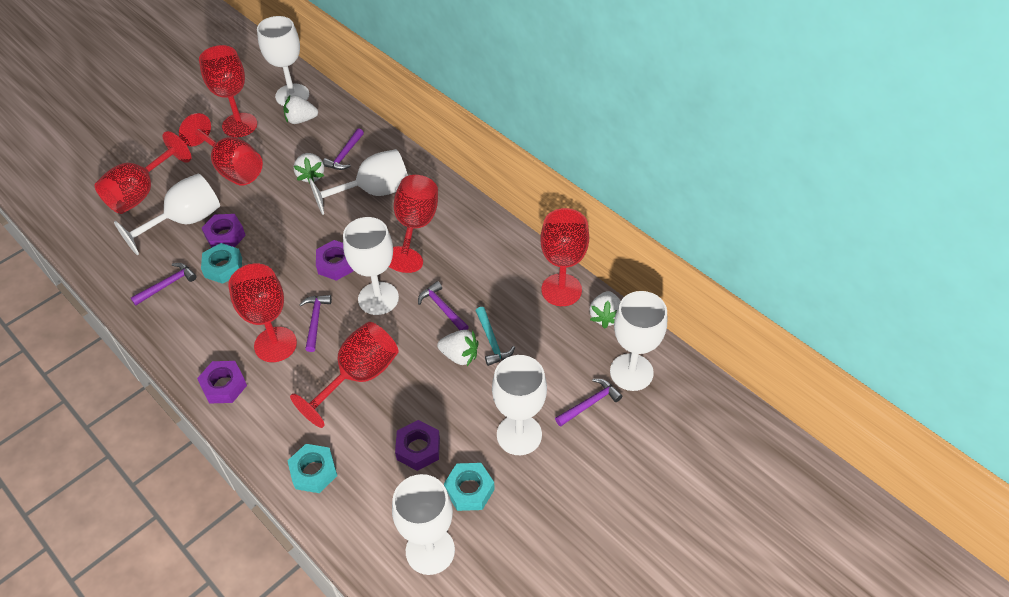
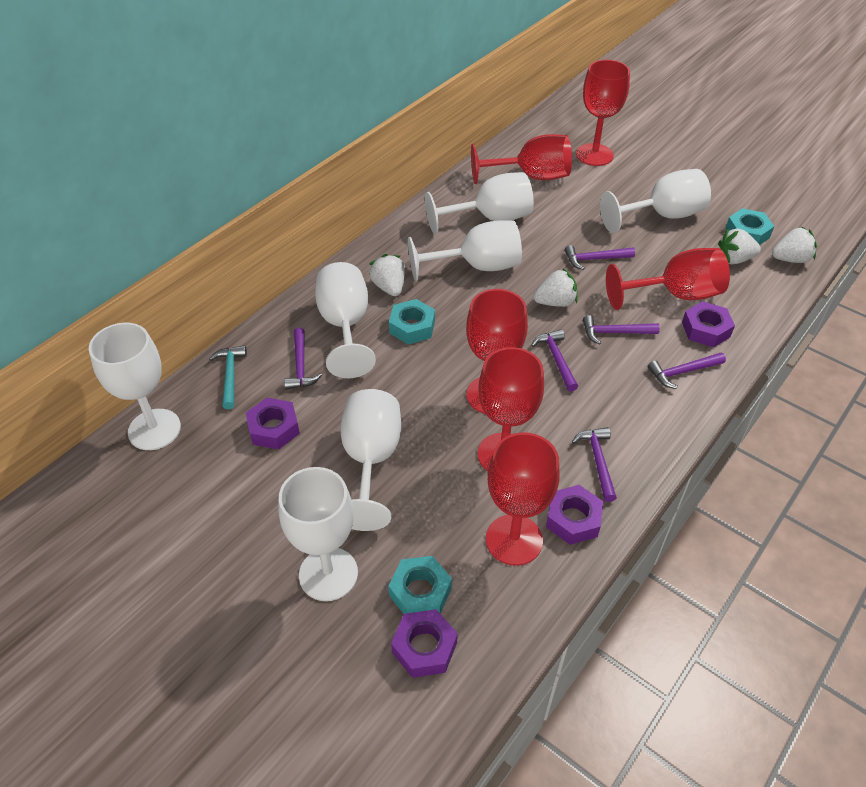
purple hammer: 5 -> 6
red goblet: 7 -> 6

